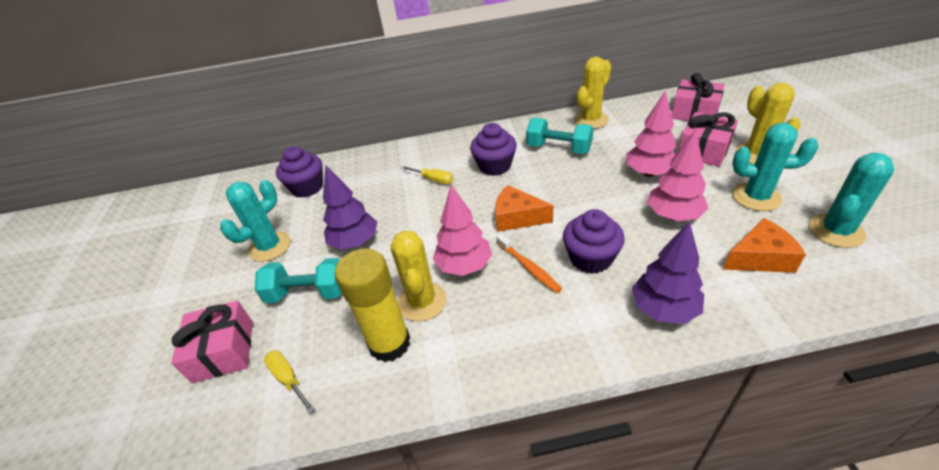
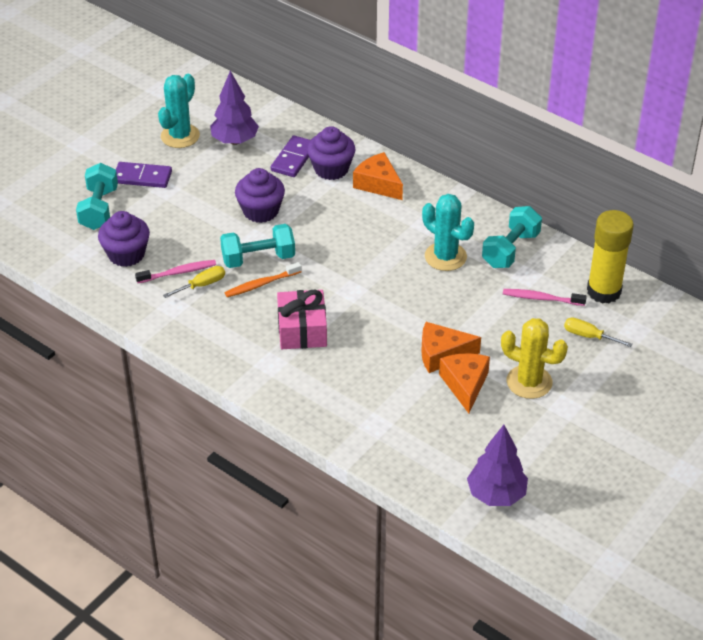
orange cheese: 2 -> 3
pink gift: 3 -> 1
pink toothbrush: 0 -> 2
pink tree: 3 -> 0
purple domino: 0 -> 2
turquoise cactus: 3 -> 2
turquoise dumbbell: 2 -> 3
yellow cactus: 3 -> 1

